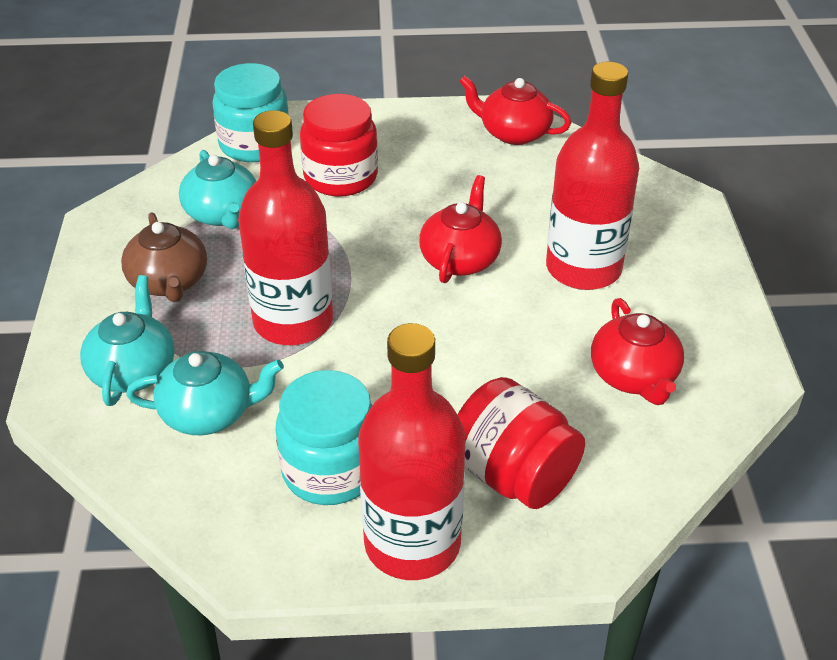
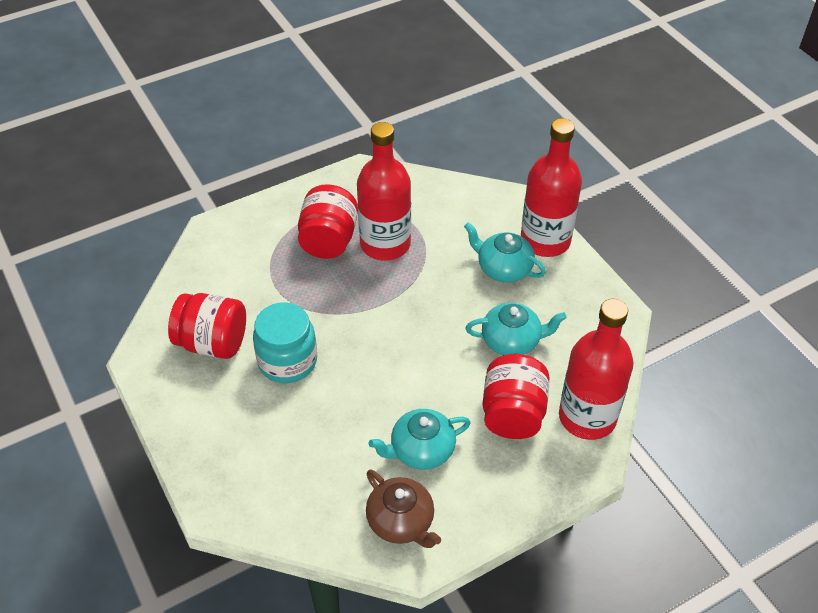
red jar: 2 -> 3
red teapot: 3 -> 0
turquoise jar: 2 -> 1

